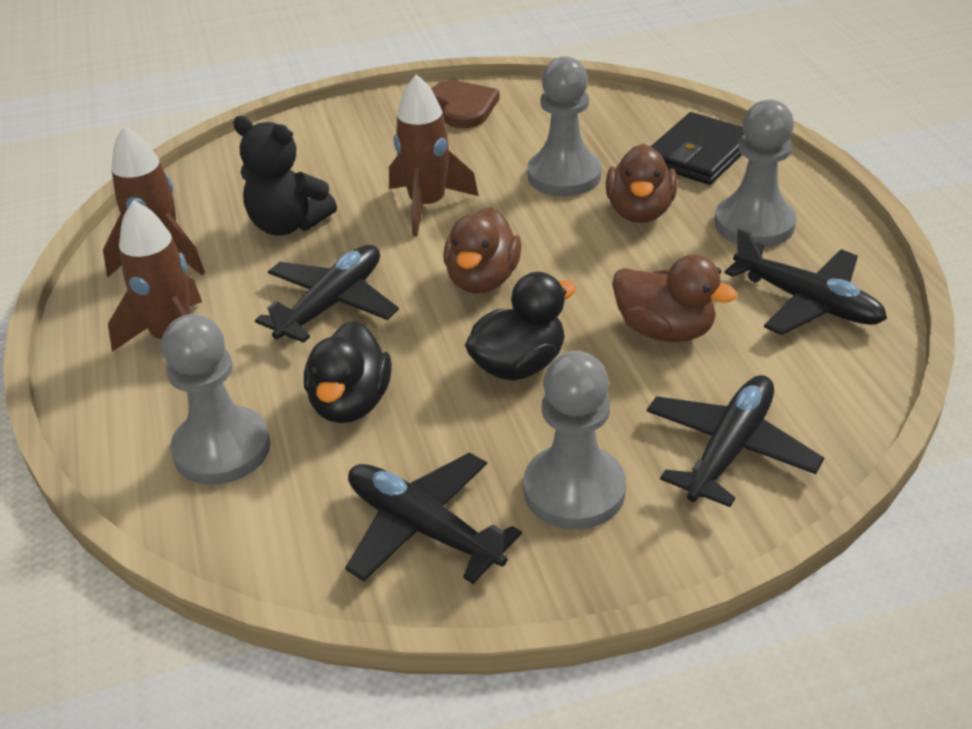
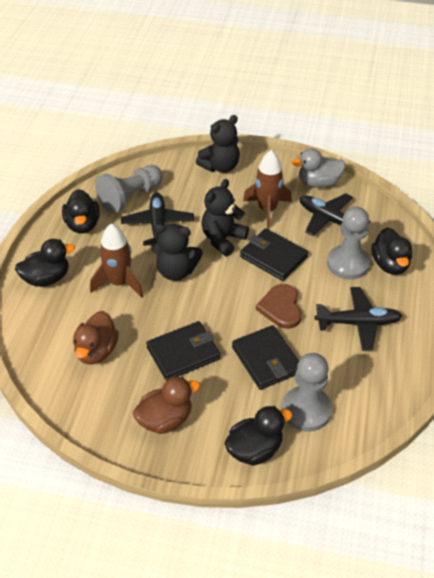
black duck: 2 -> 4
black plane: 4 -> 3
black teddy bear: 1 -> 3
black wallet: 1 -> 3
brown duck: 3 -> 2
brown rocket: 3 -> 2
grey duck: 0 -> 1
grey pawn: 4 -> 3

